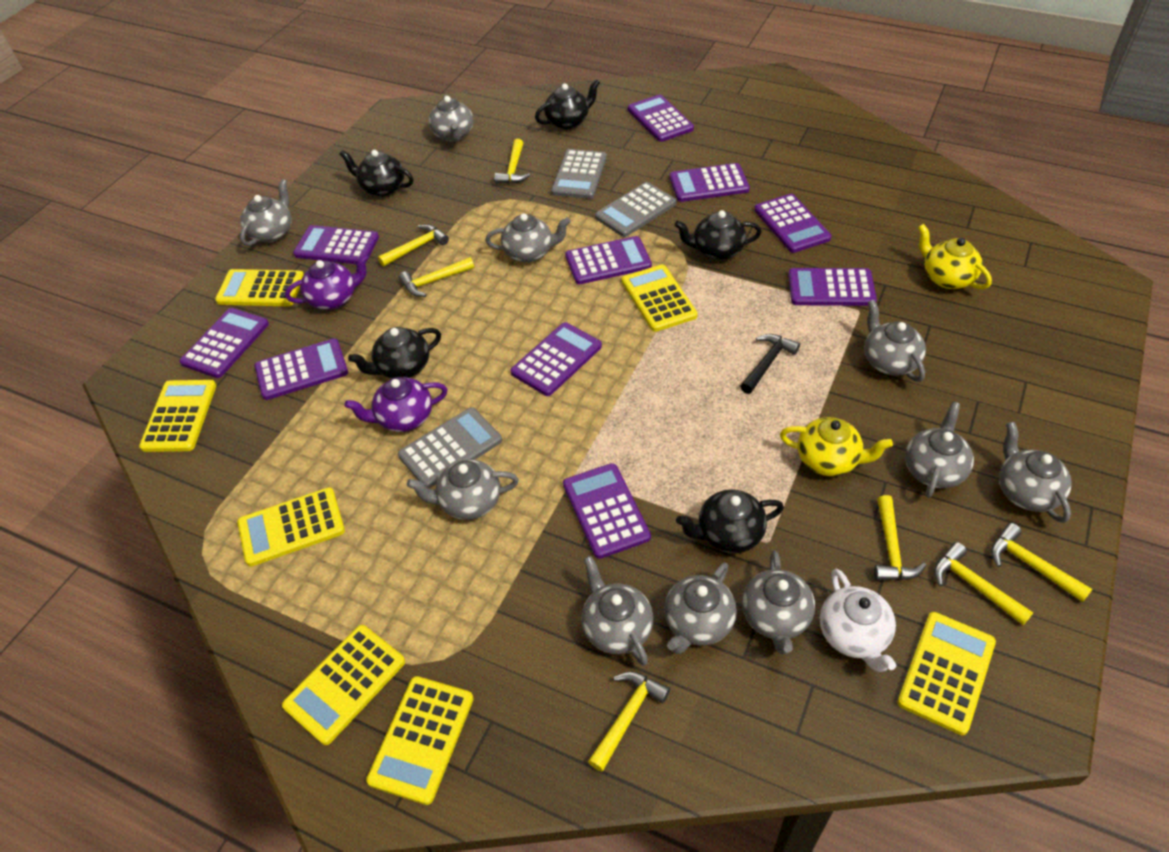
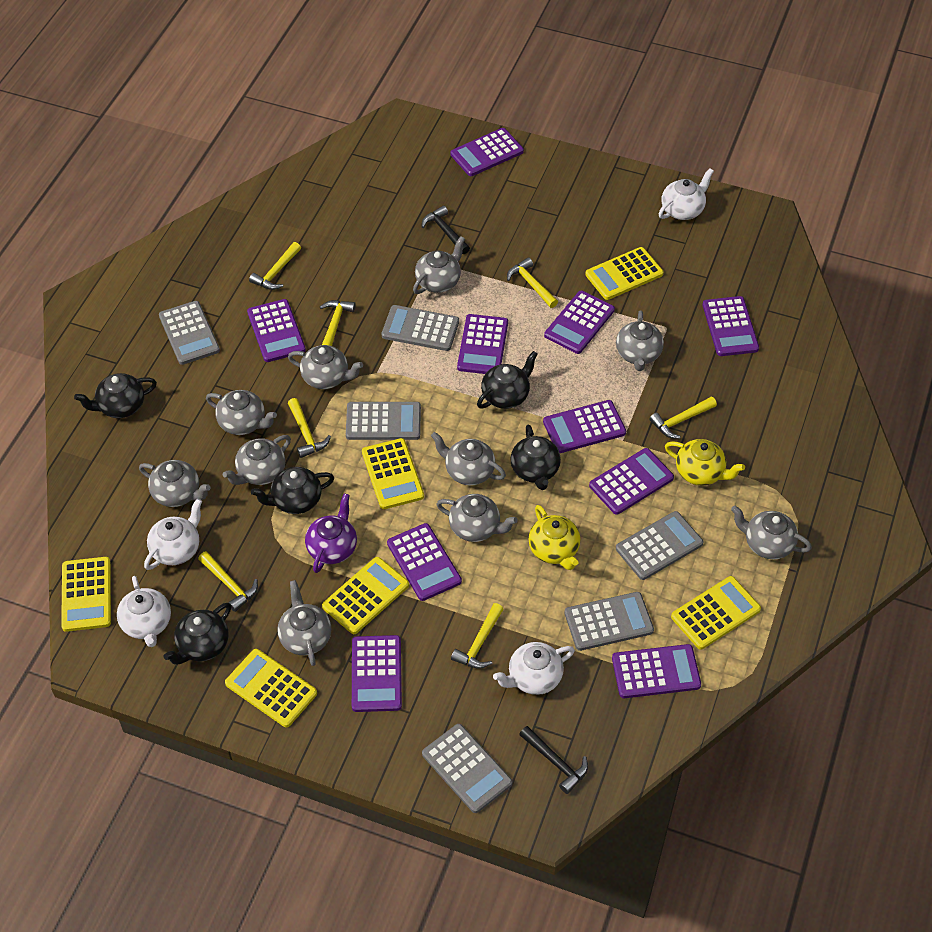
black hammer: 1 -> 2
grey calculator: 3 -> 6
purple teapot: 2 -> 1
white teapot: 1 -> 4
yellow calculator: 7 -> 6

